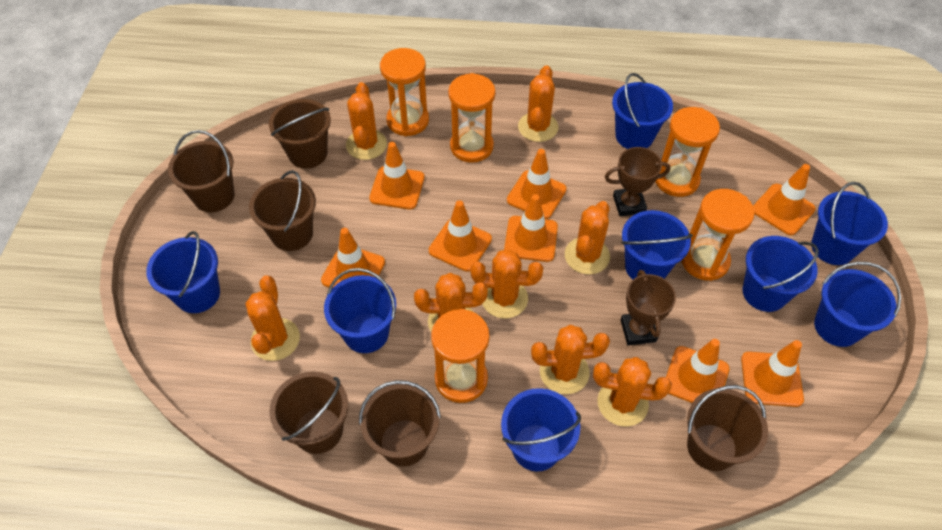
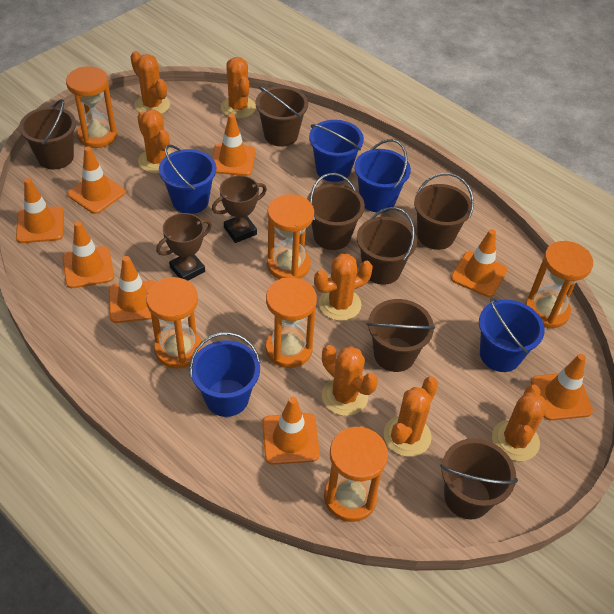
blue bucket: 8 -> 5
brown bucket: 6 -> 7
orange cactus: 8 -> 7
orange hourglass: 5 -> 6

